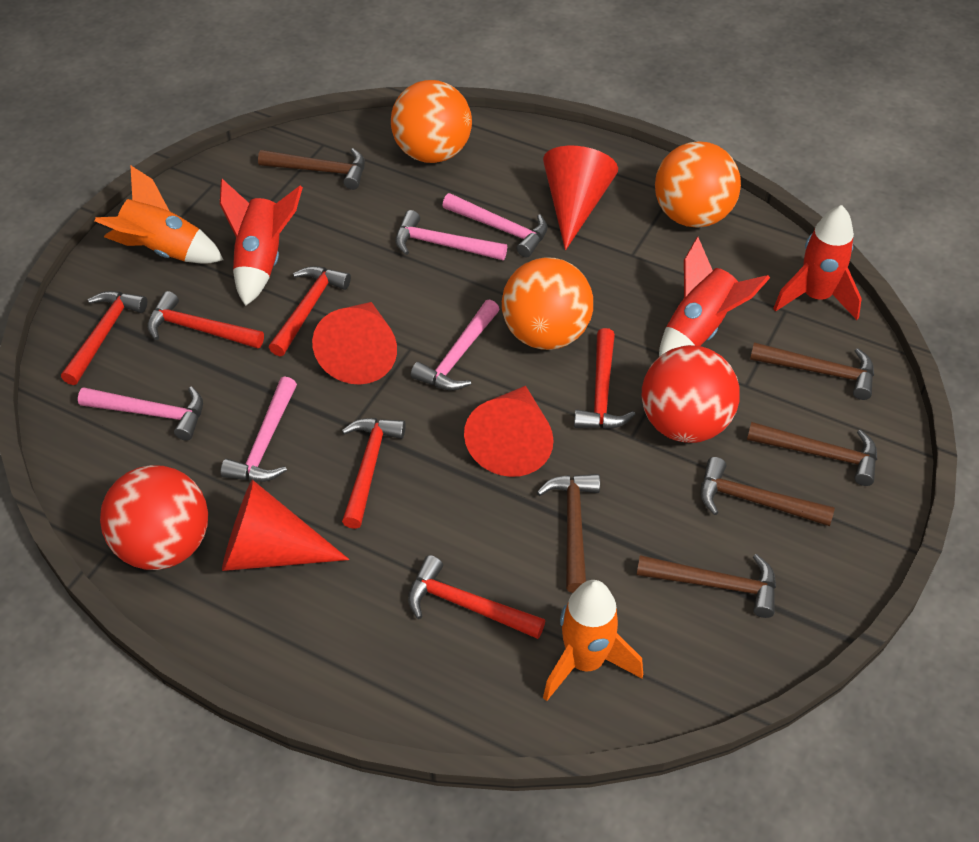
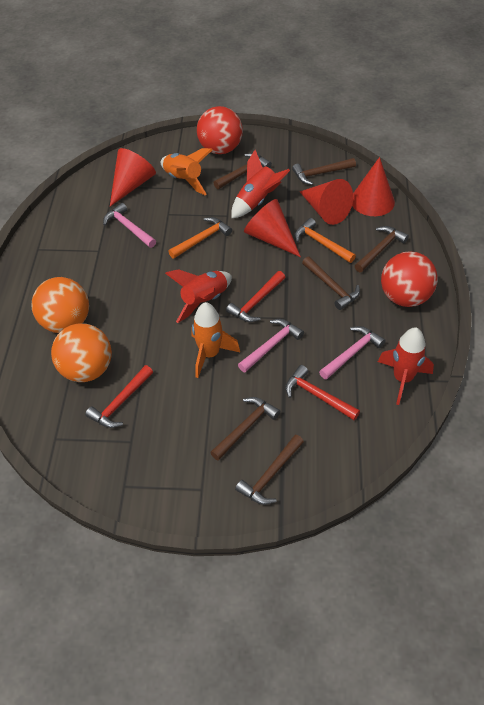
orange ball: 3 -> 2
orange hammer: 0 -> 2
pink hammer: 5 -> 3
red hammer: 6 -> 3

